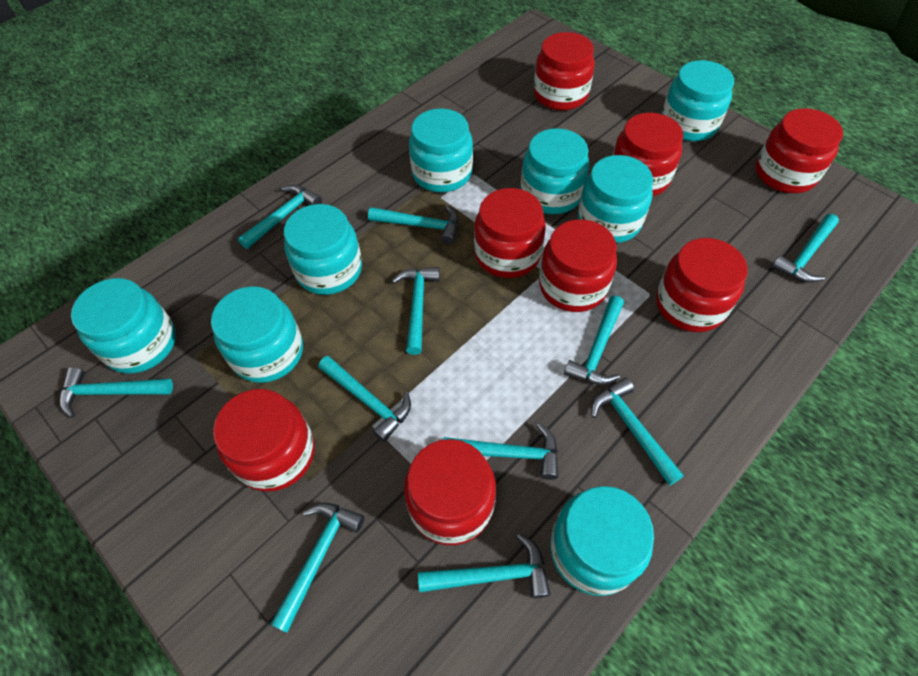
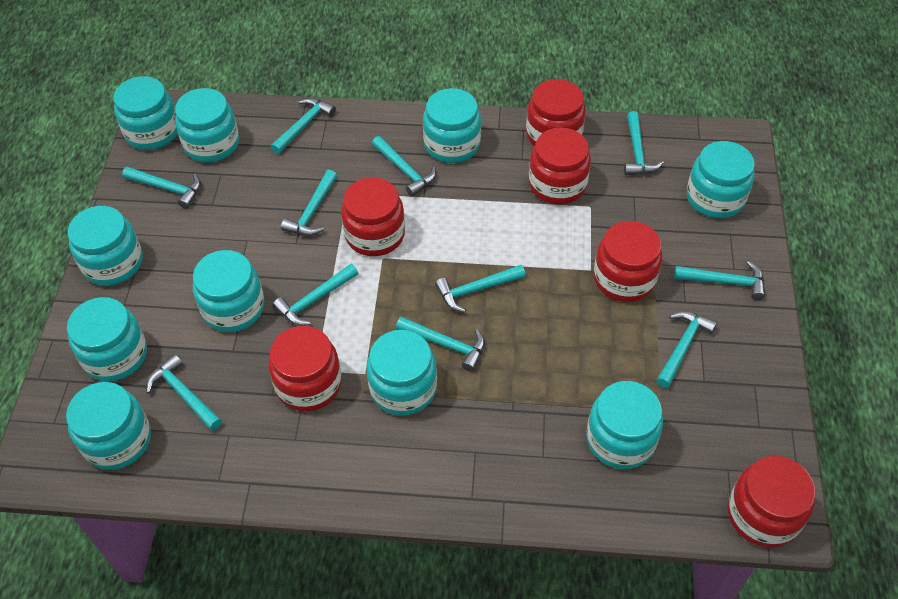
red jar: 8 -> 6
turquoise jar: 8 -> 10

